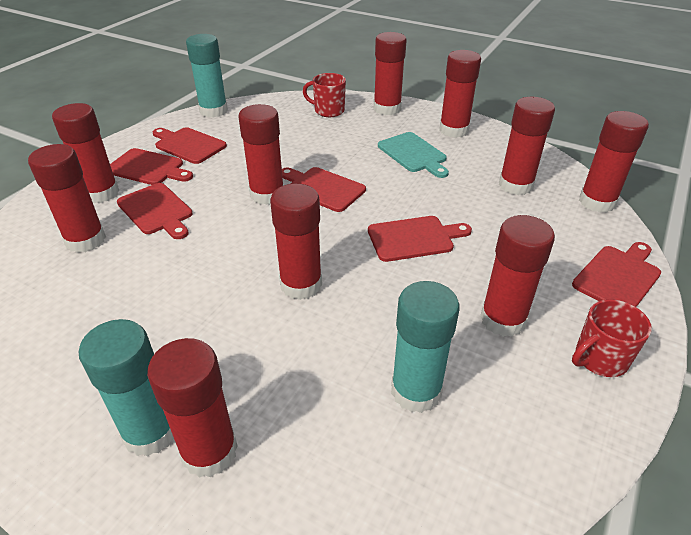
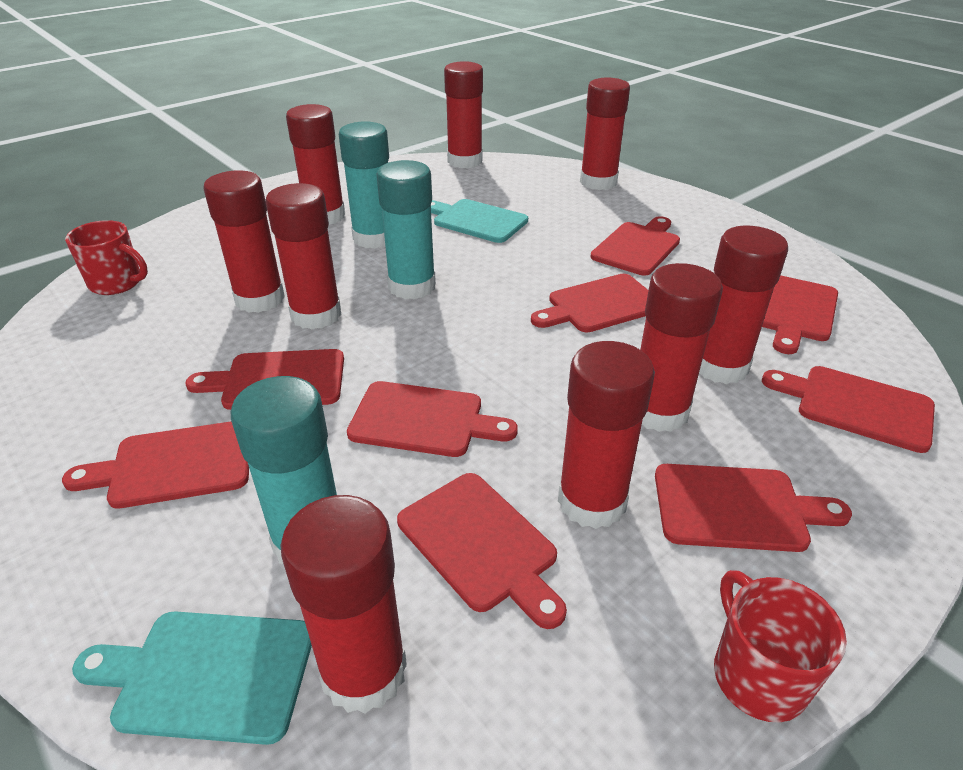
red cutting board: 6 -> 9
red glue stick: 10 -> 9
turquoise cutting board: 1 -> 2

